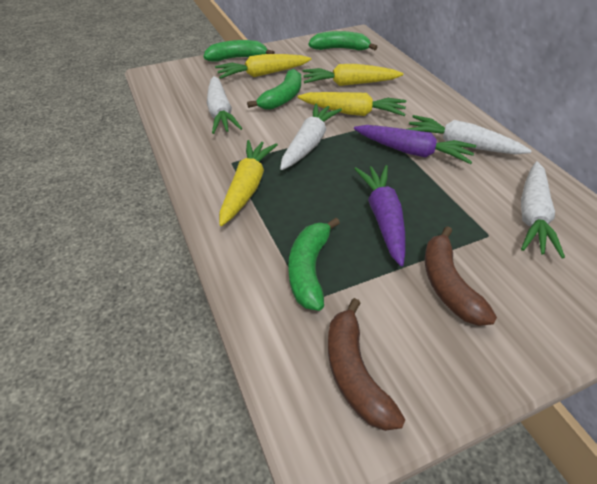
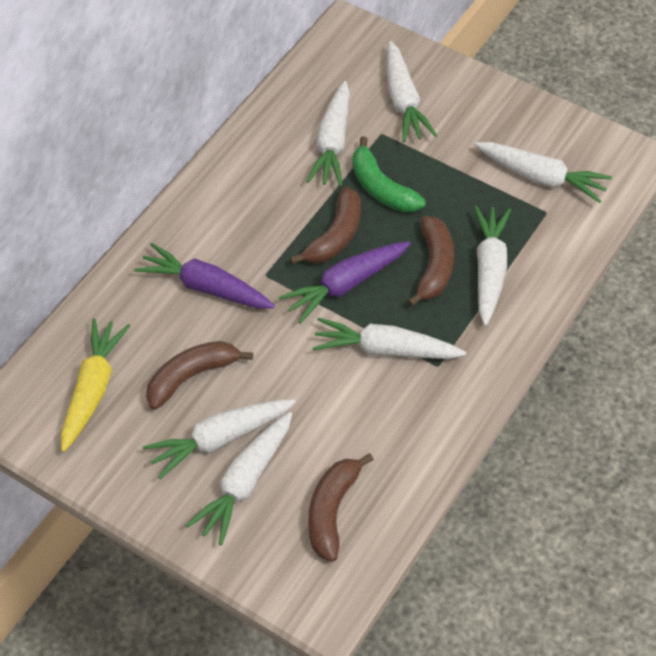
brown banana: 2 -> 4
green banana: 4 -> 1
white carrot: 4 -> 7
yellow carrot: 4 -> 1

